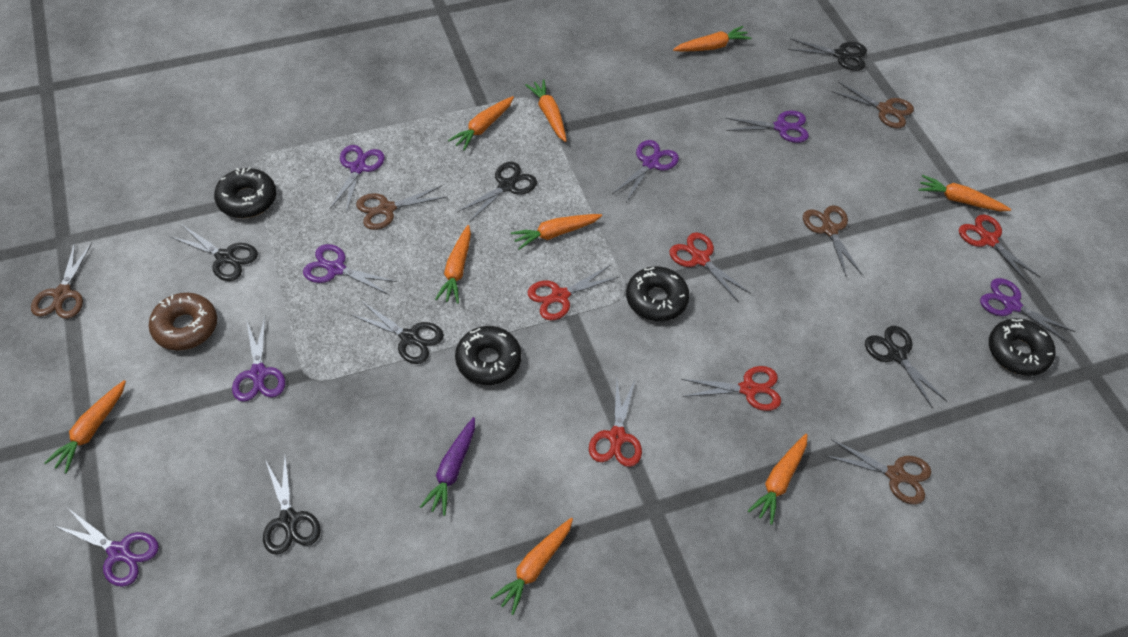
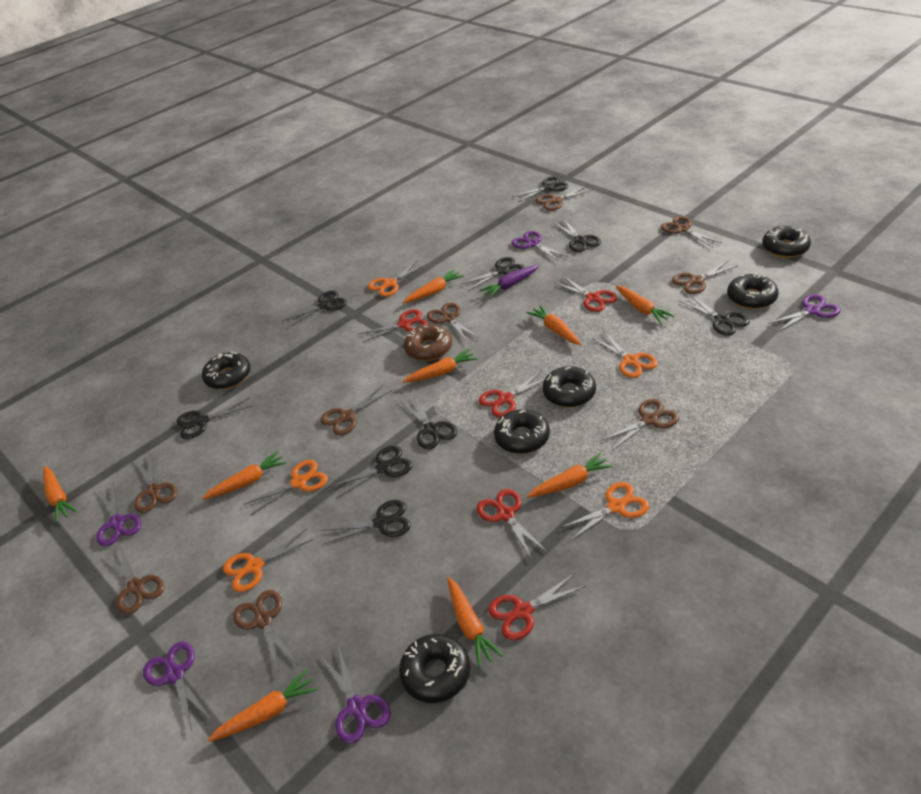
black donut: 4 -> 6
black scissors: 6 -> 9
brown scissors: 5 -> 9
orange scissors: 0 -> 5
purple scissors: 7 -> 5

